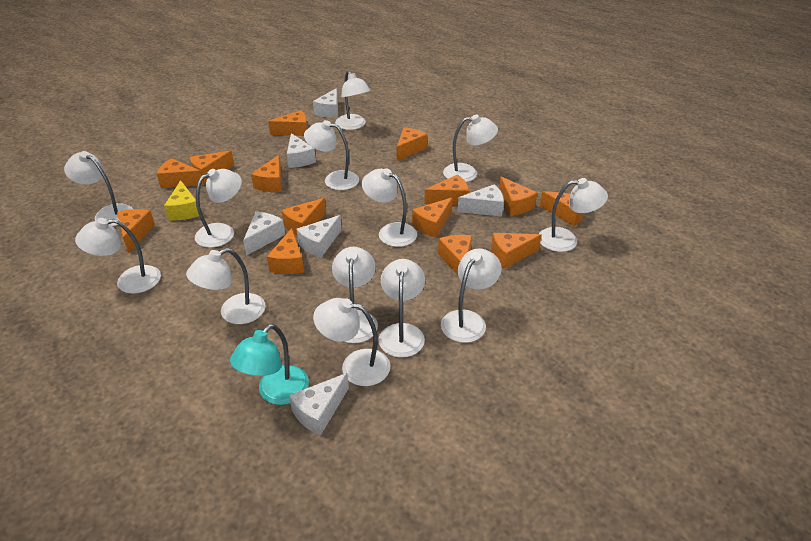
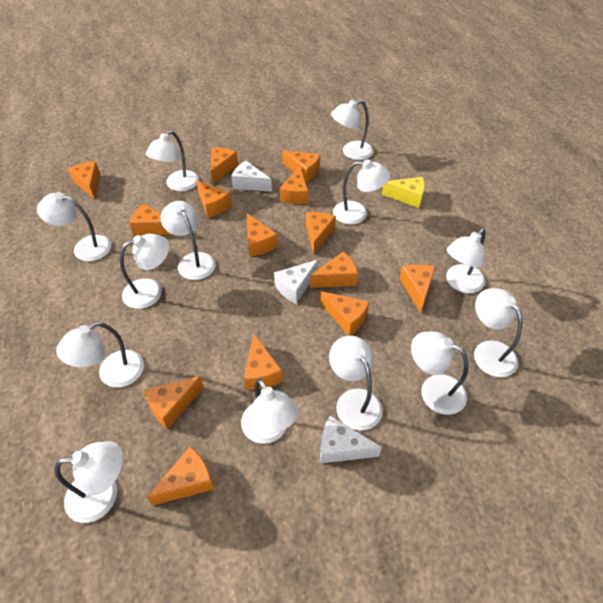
turquoise lamp: 1 -> 0
white cheese: 6 -> 3

